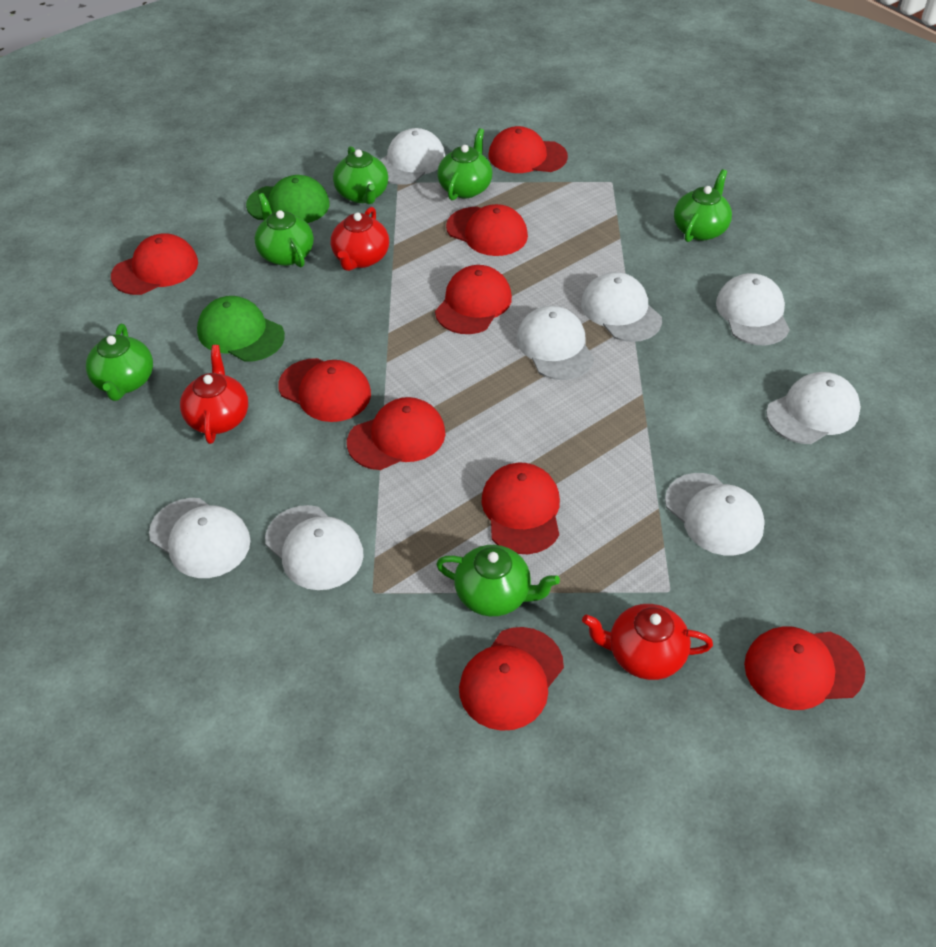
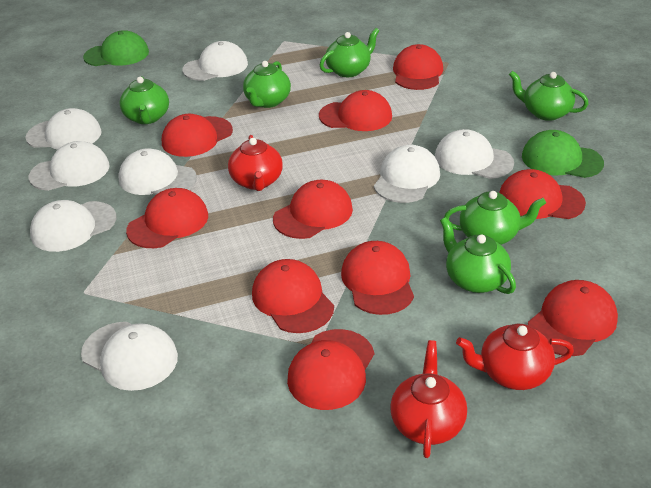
red cap: 9 -> 10

